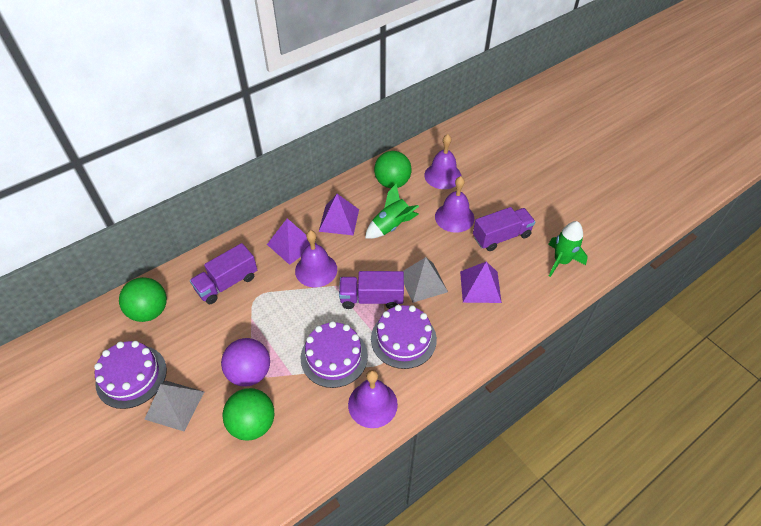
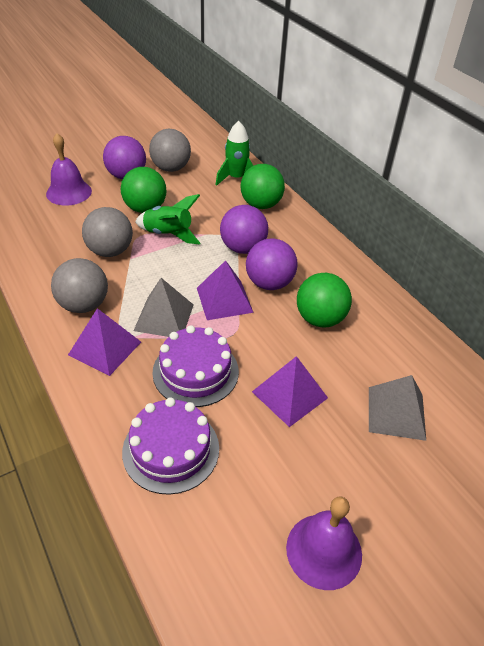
grey ball: 0 -> 3
purple ball: 1 -> 3
purple bell: 4 -> 2
purple cake: 3 -> 2
purple truck: 3 -> 0

